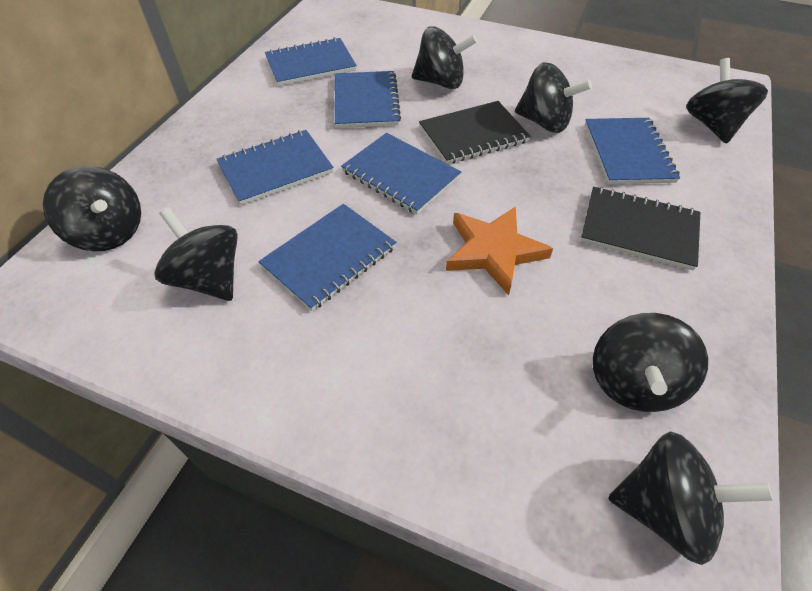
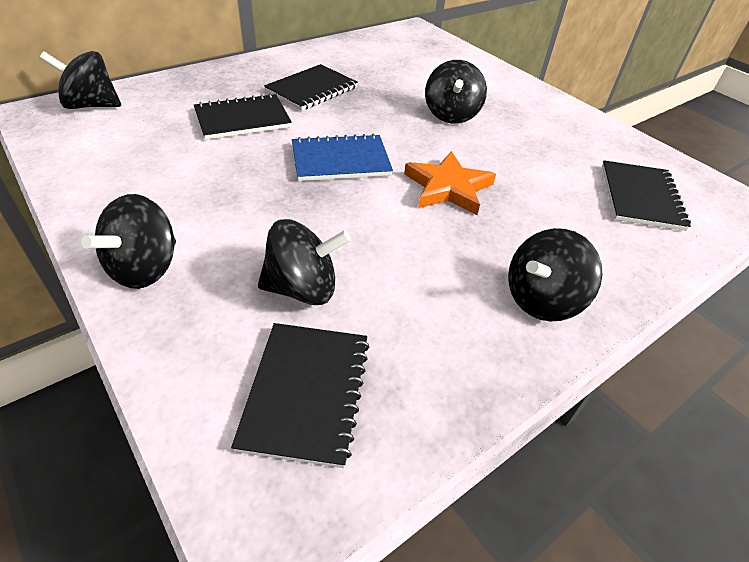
black notebook: 2 -> 4
black spinning top: 7 -> 5
blue notebook: 6 -> 1

